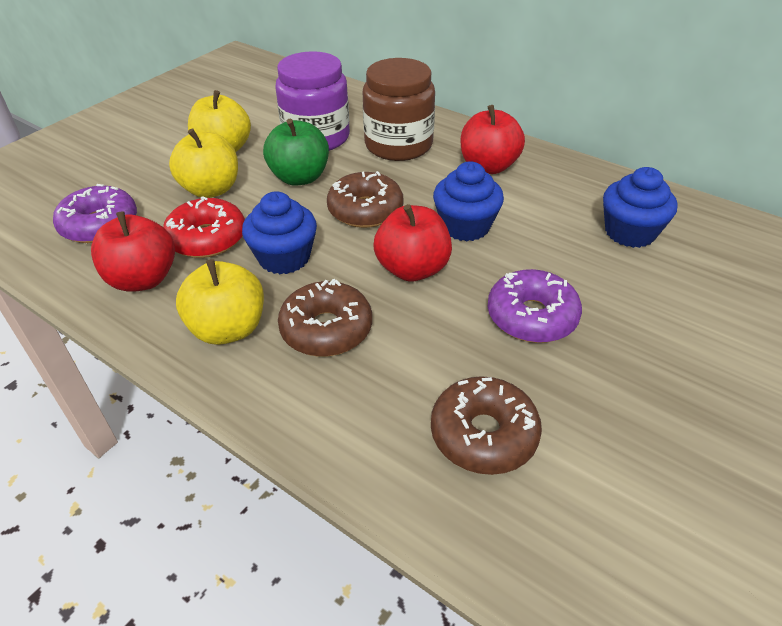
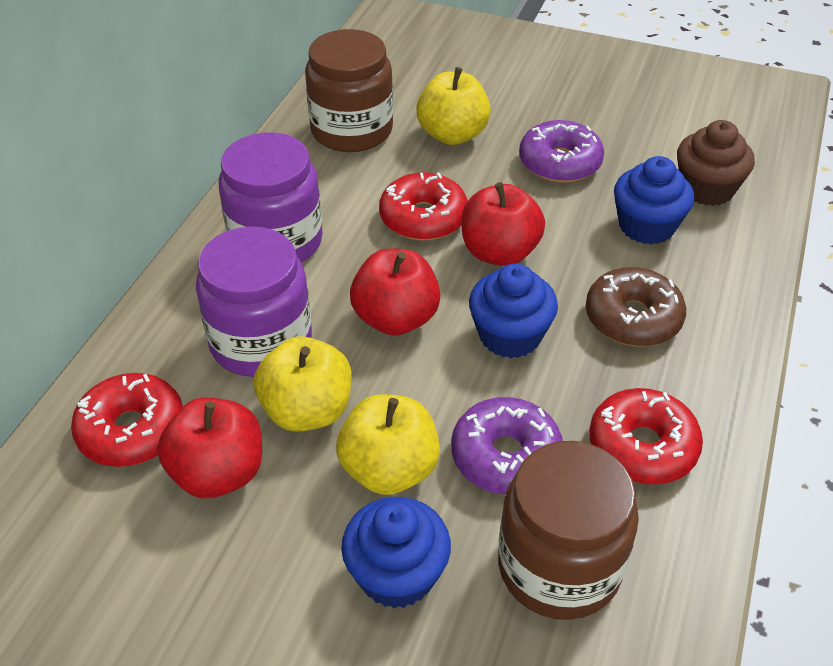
brown cupcake: 0 -> 1
brown donut: 3 -> 1
brown jar: 1 -> 2
green apple: 1 -> 0
purple jar: 1 -> 2
red donut: 1 -> 3

